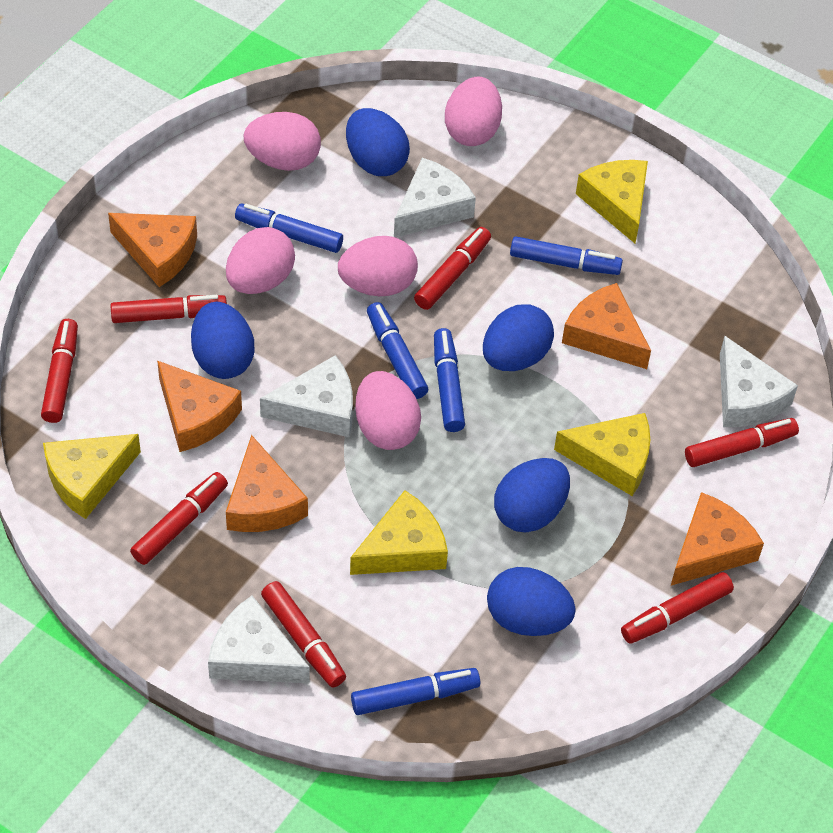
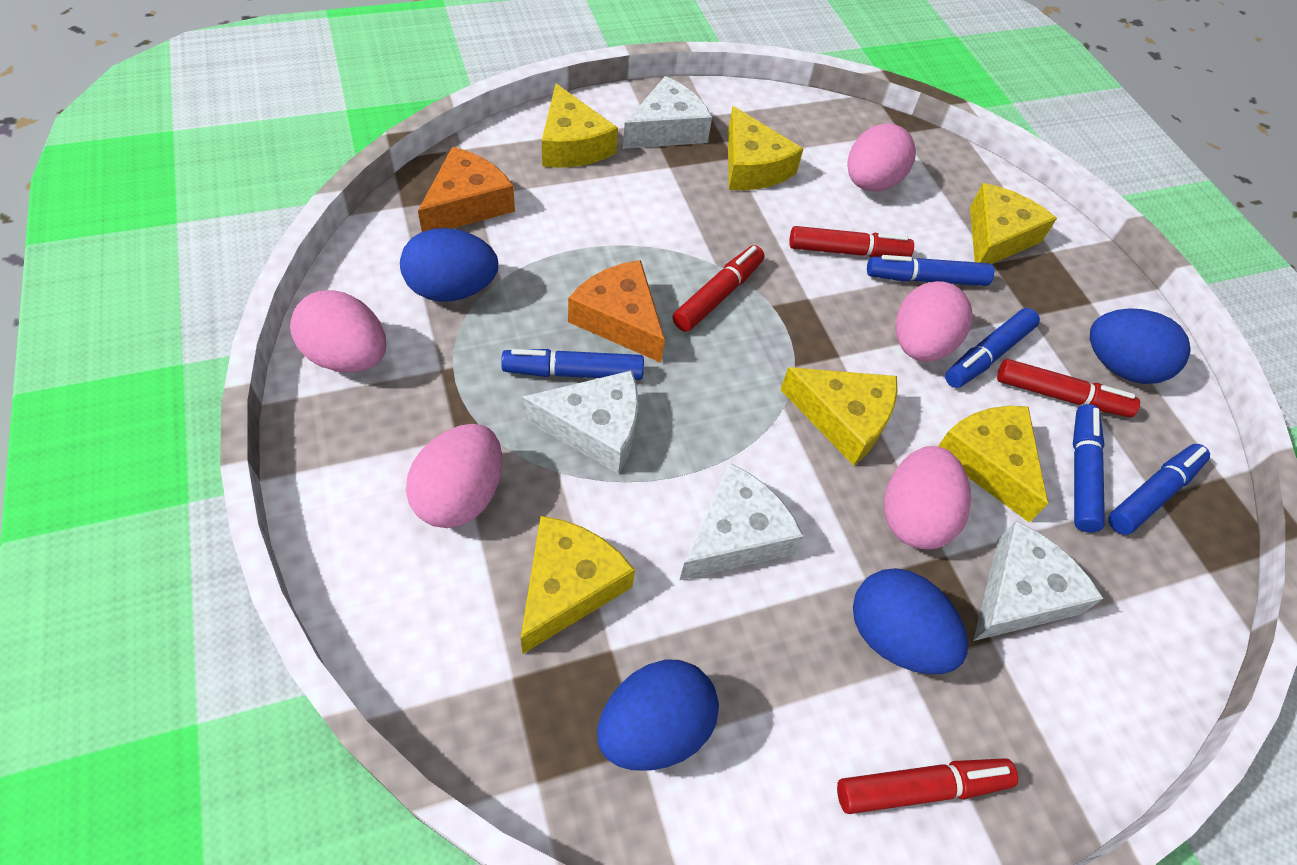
blue egg: 5 -> 4
orange cheese: 5 -> 2
red marker: 7 -> 4
yellow cheese: 4 -> 6

